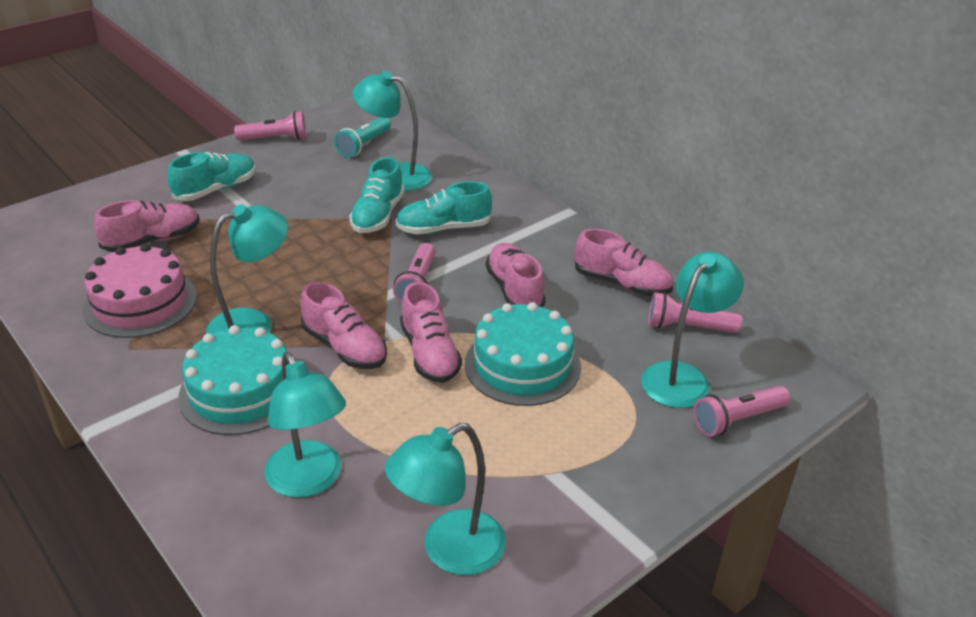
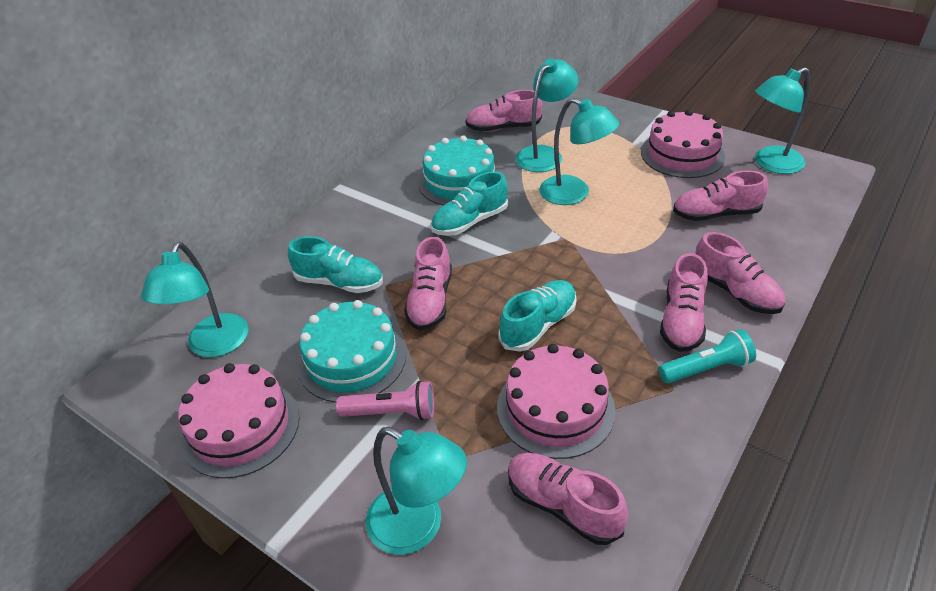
pink cake: 1 -> 3
pink flashlight: 4 -> 1
pink shoe: 5 -> 6

